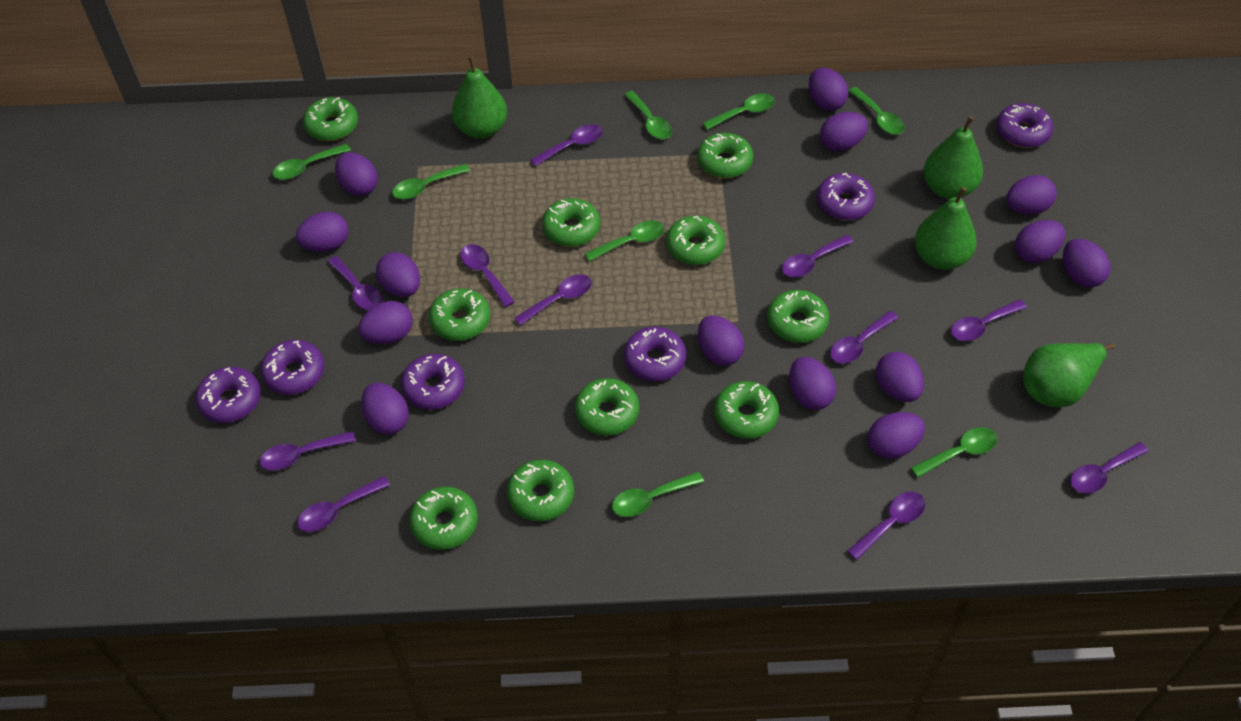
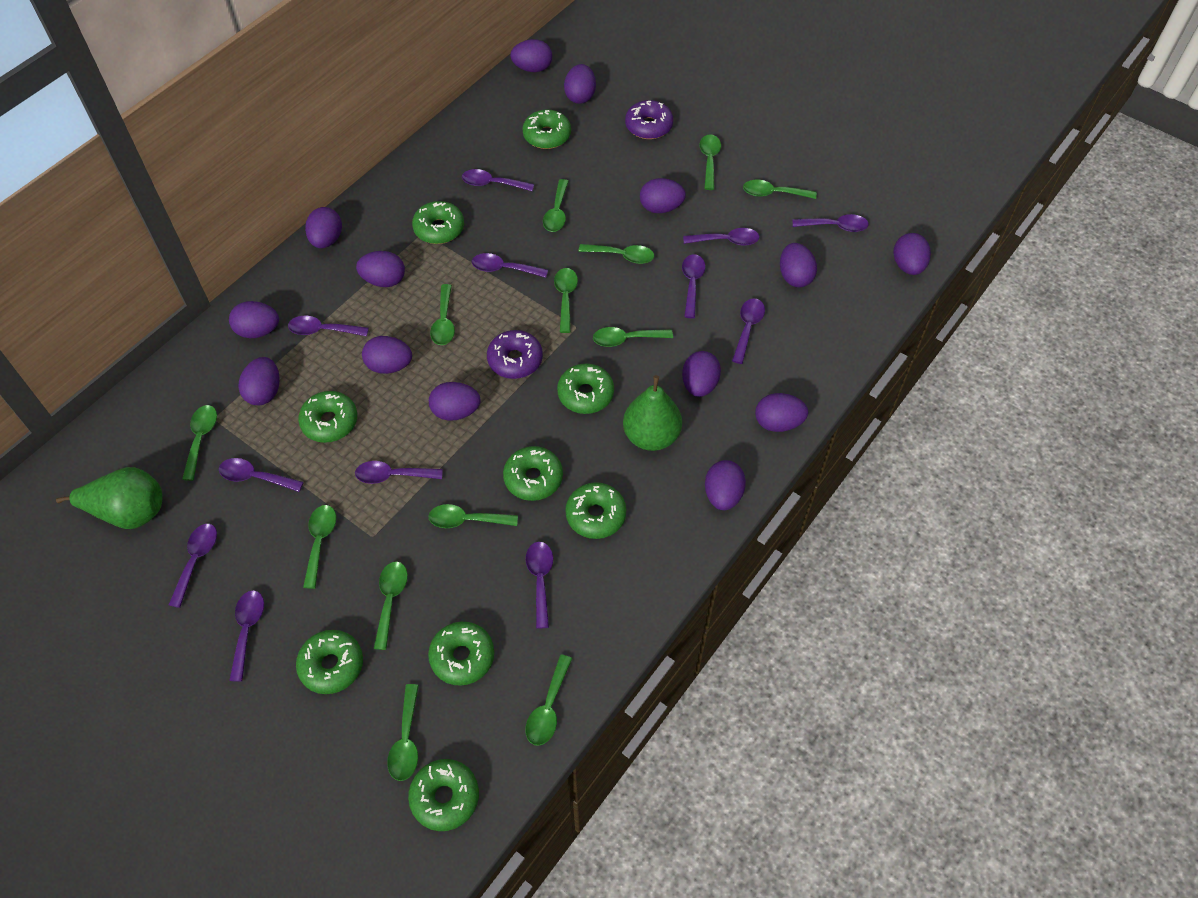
green donut: 10 -> 9
green pear: 4 -> 2
green spoon: 8 -> 13
purple donut: 6 -> 2
purple spoon: 11 -> 12

